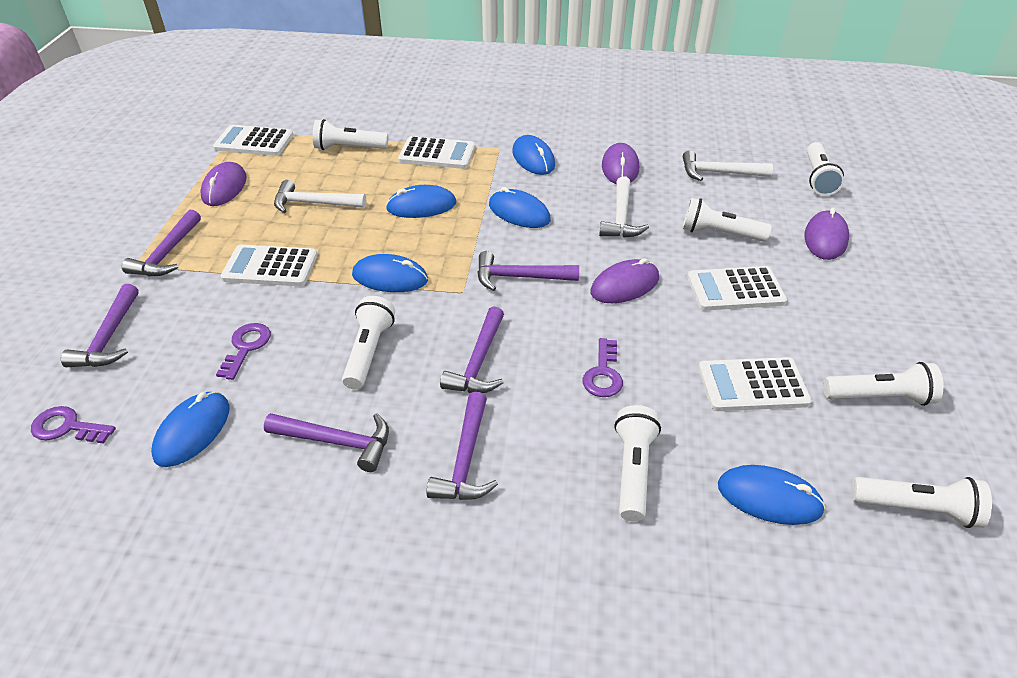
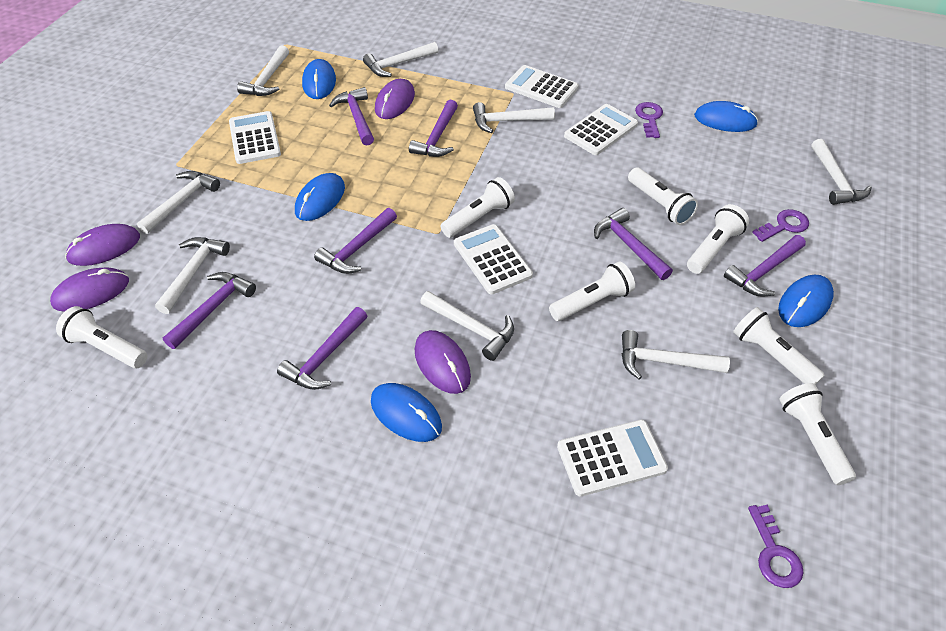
blue mouse: 6 -> 5
purple hammer: 6 -> 7
white hammer: 3 -> 8

